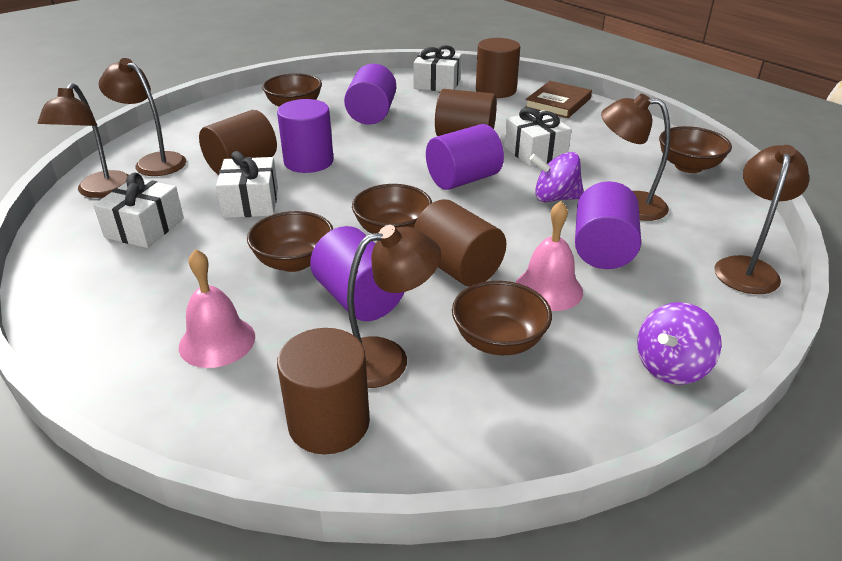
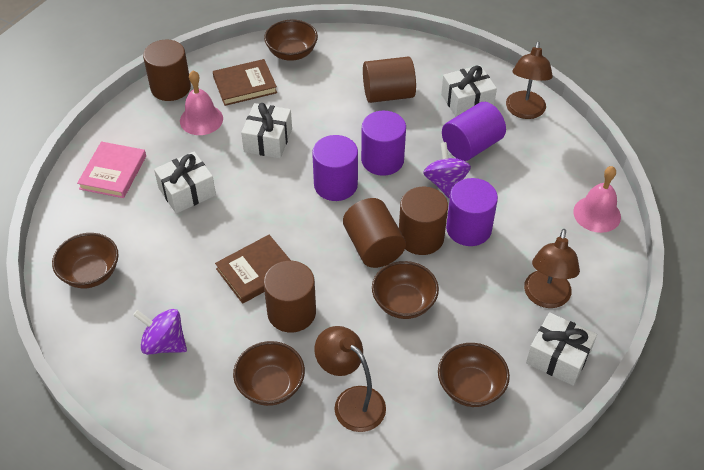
brown book: 1 -> 2
brown lamp: 5 -> 3
pink book: 0 -> 1
purple cylinder: 5 -> 4

